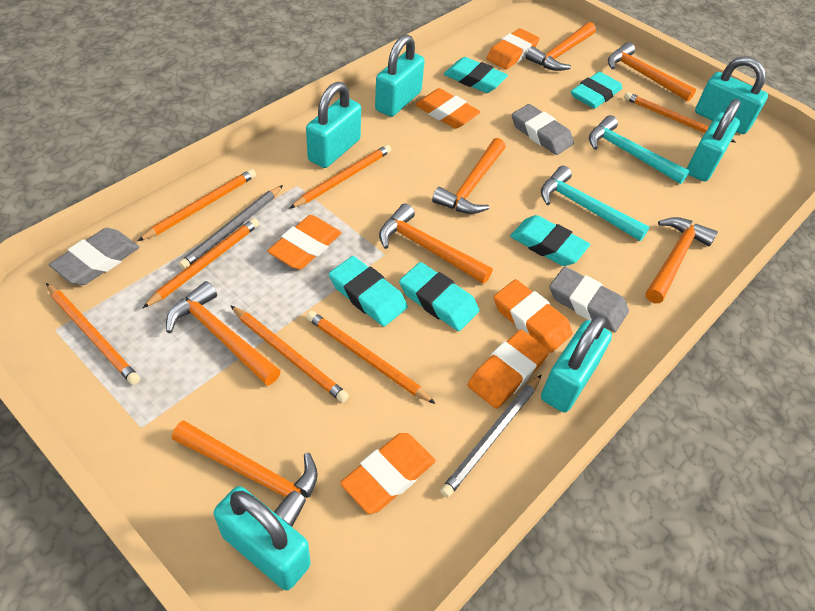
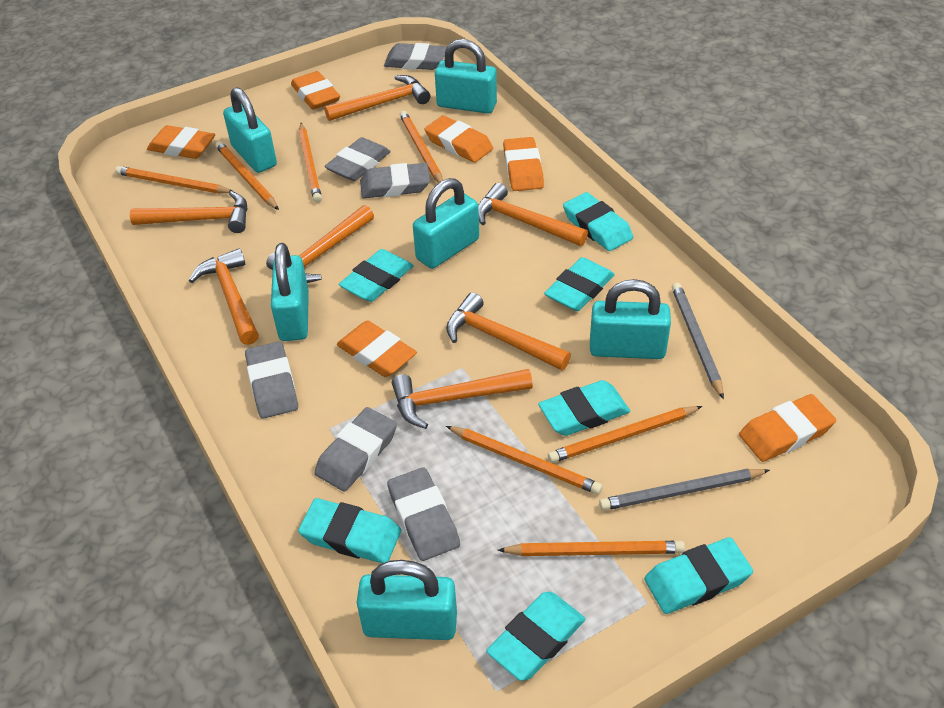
grey eraser: 3 -> 6
turquoise eraser: 5 -> 7
turquoise hammer: 2 -> 0

